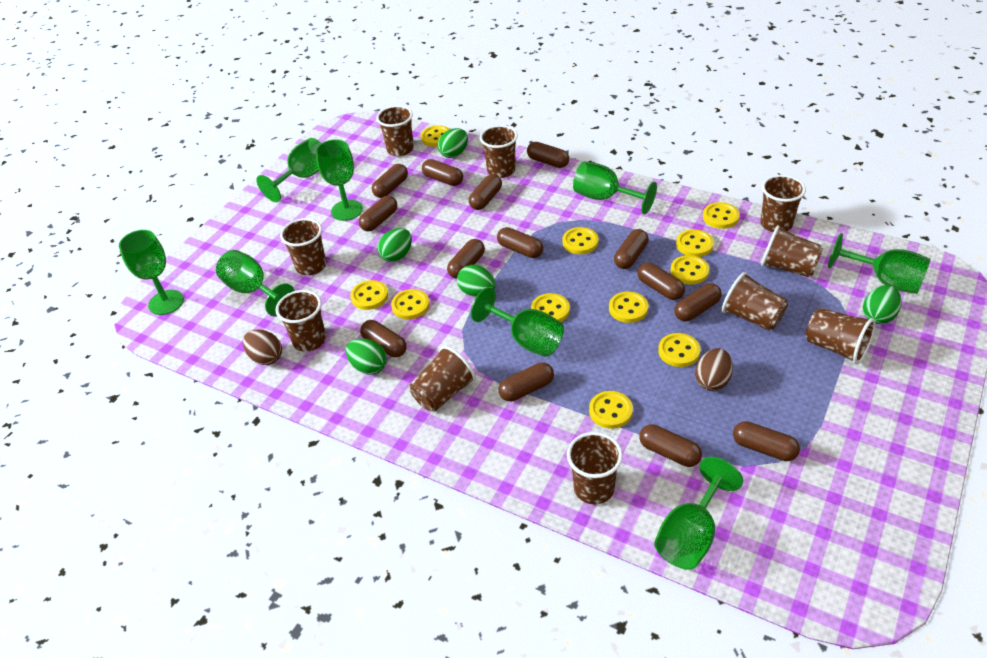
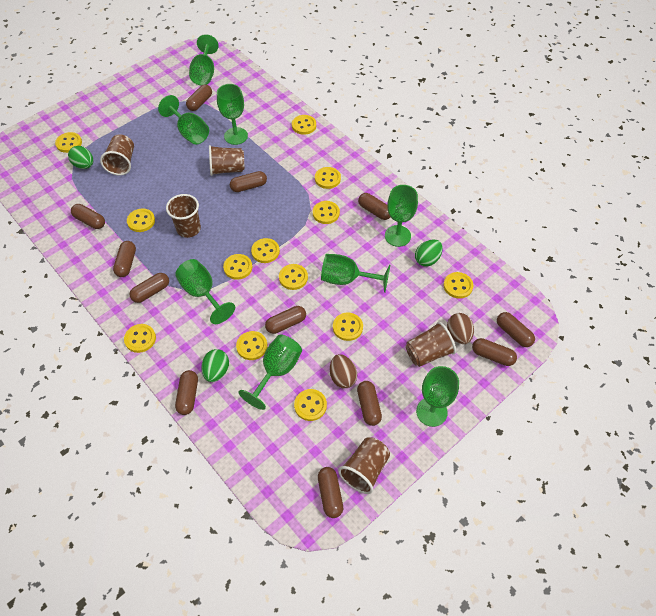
brown capsule: 14 -> 12
brown cup: 10 -> 5
green egg: 5 -> 3
yellow button: 11 -> 13

